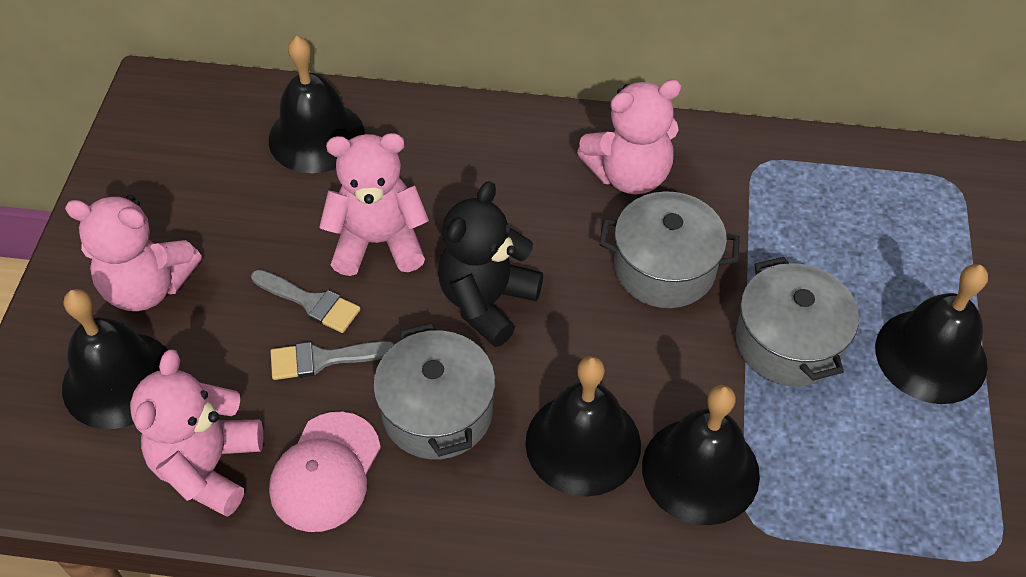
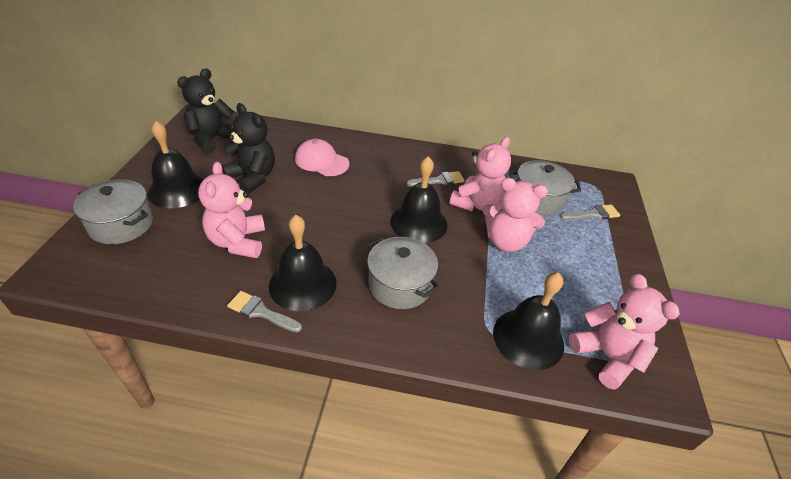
black bell: 5 -> 4
black teddy bear: 1 -> 2
grey brush: 2 -> 3

